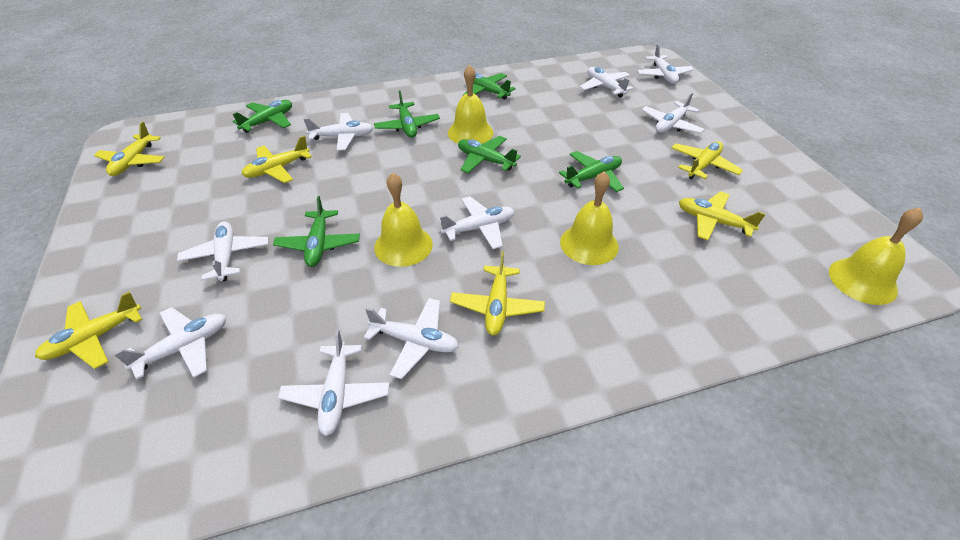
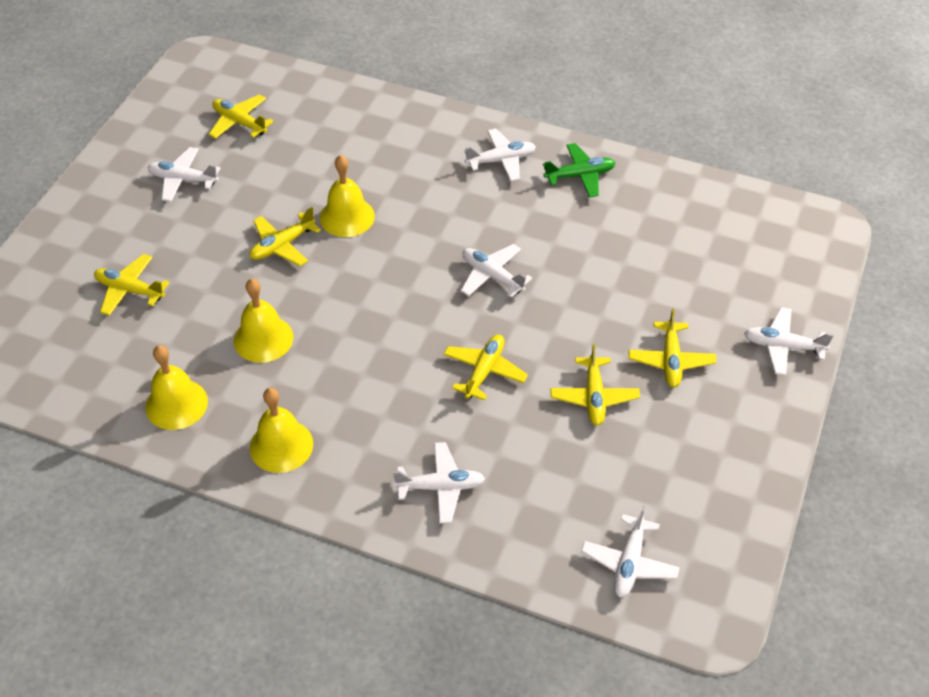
green plane: 6 -> 1
white plane: 9 -> 6

